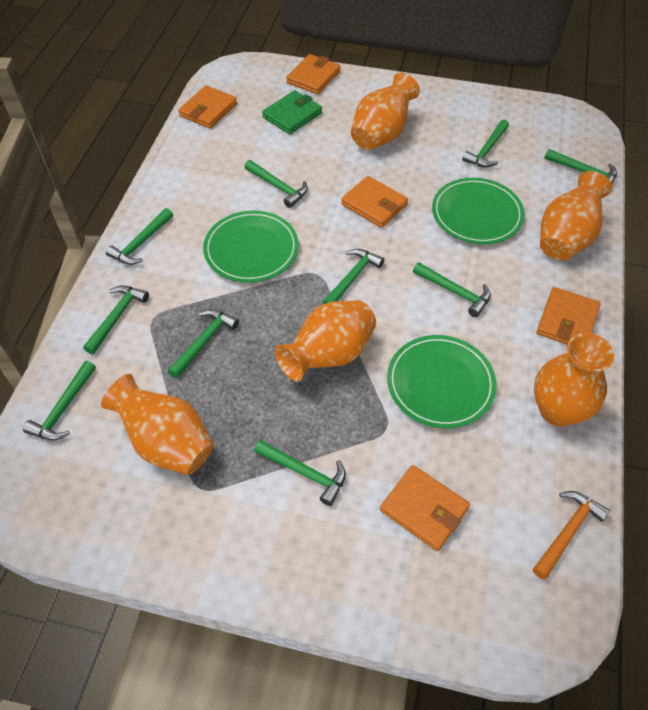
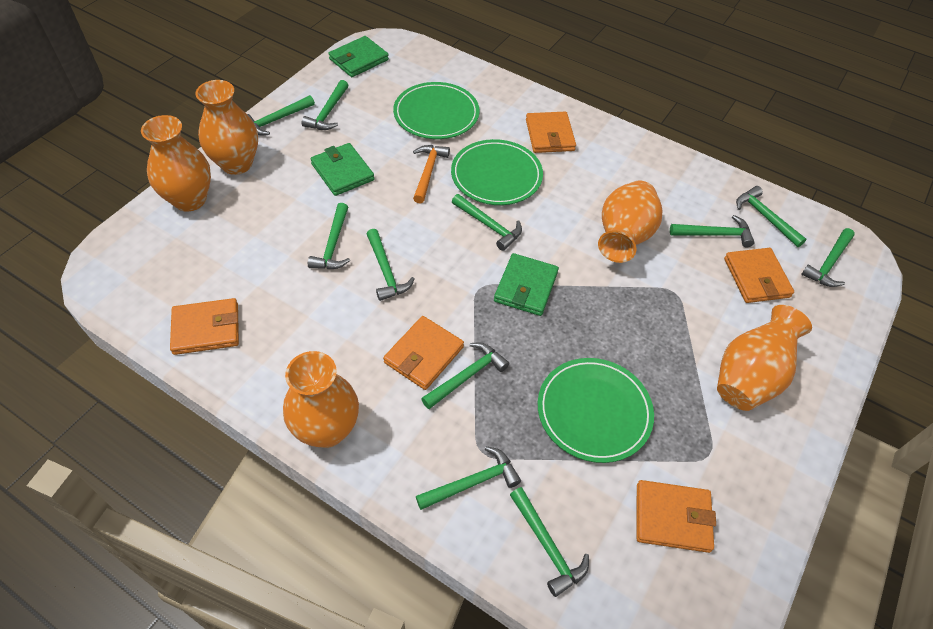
green hammer: 10 -> 11
green wallet: 1 -> 3

